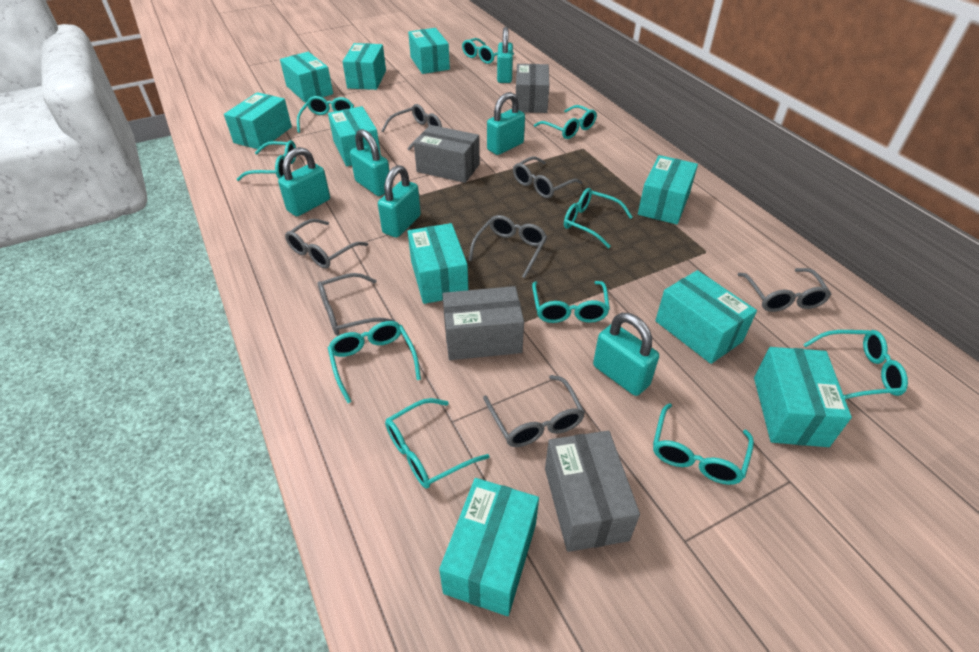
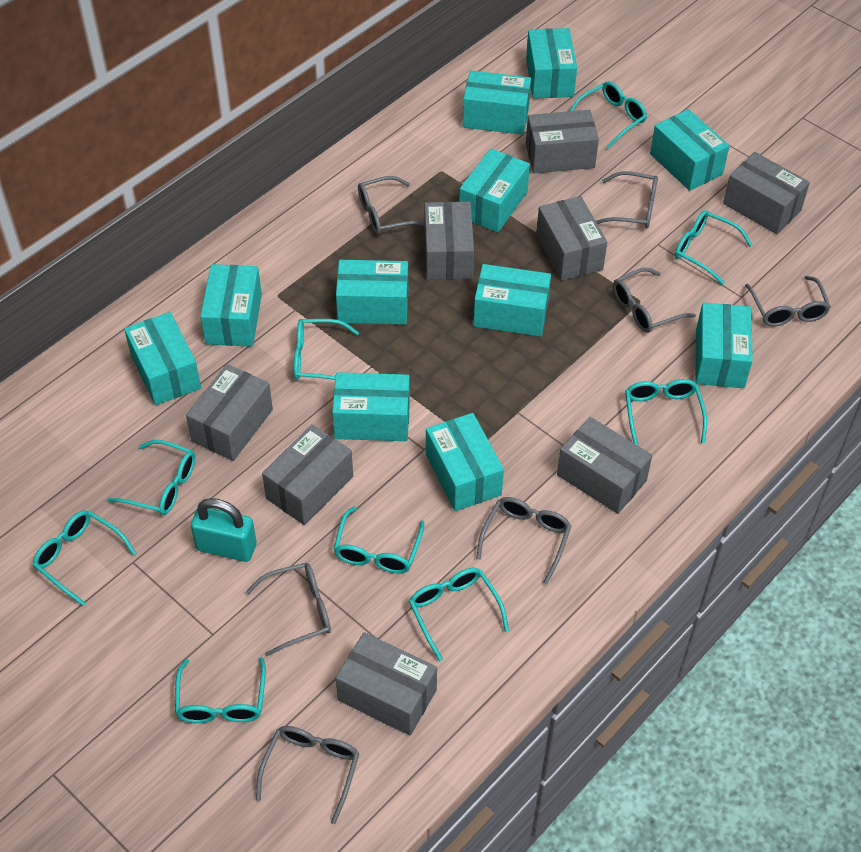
grey box: 4 -> 8
turquoise box: 10 -> 11
turquoise glasses: 10 -> 9
turquoise padlock: 6 -> 1

